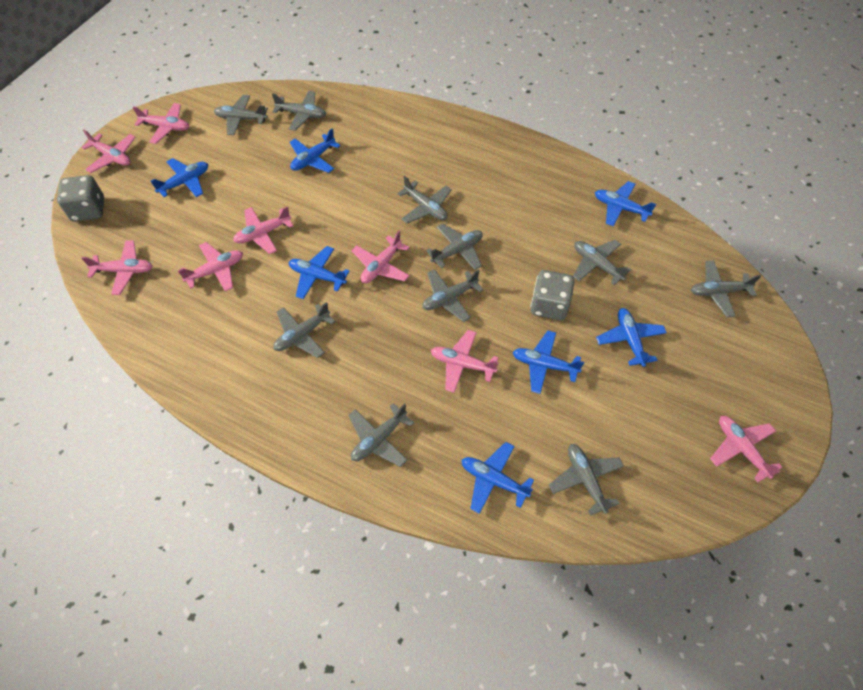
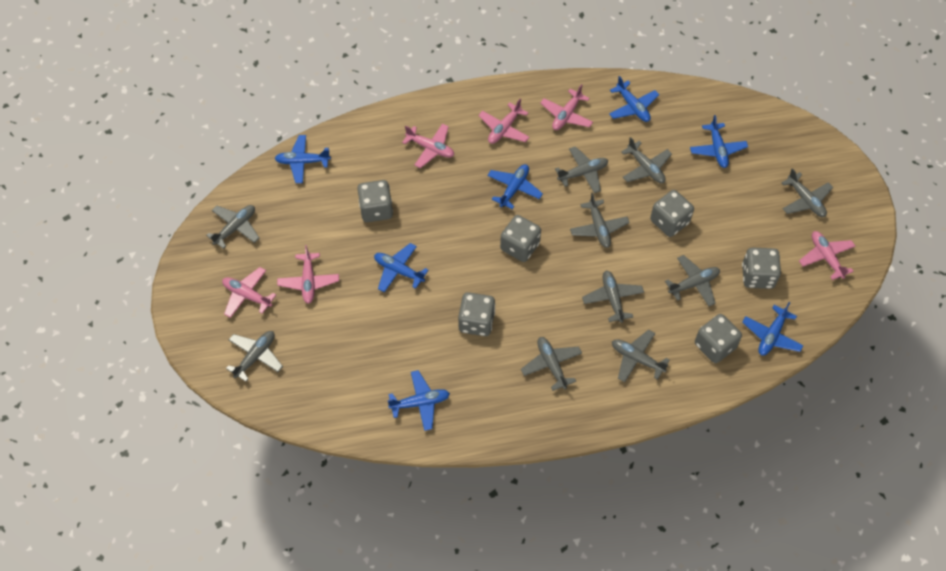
grey dice: 2 -> 6
pink plane: 8 -> 6

